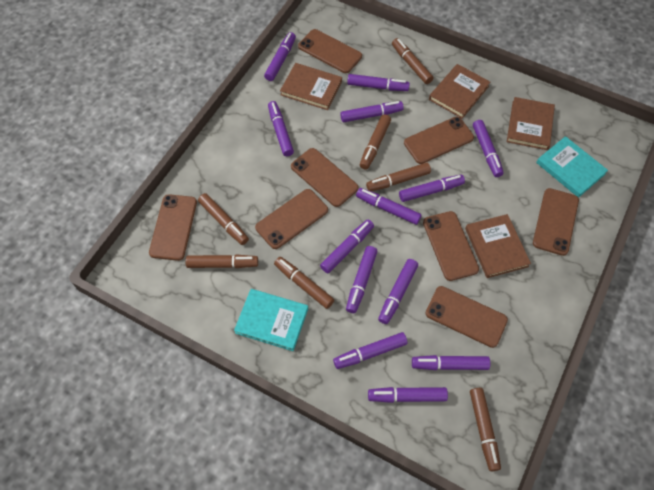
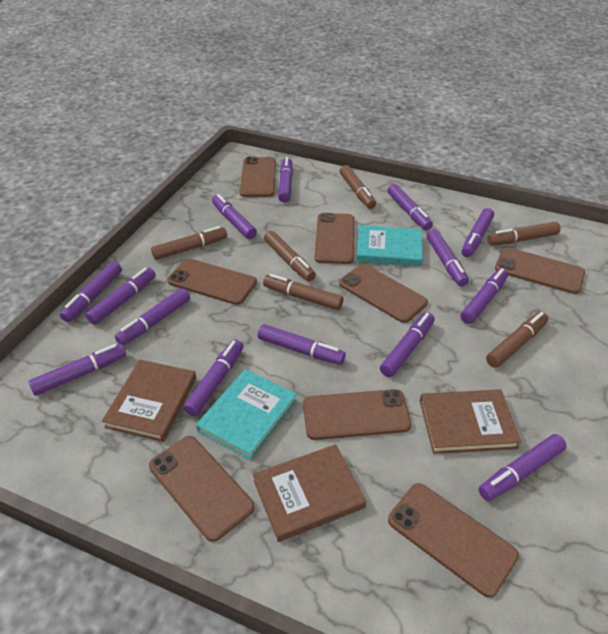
brown book: 4 -> 3
brown marker: 7 -> 6
purple marker: 13 -> 14

